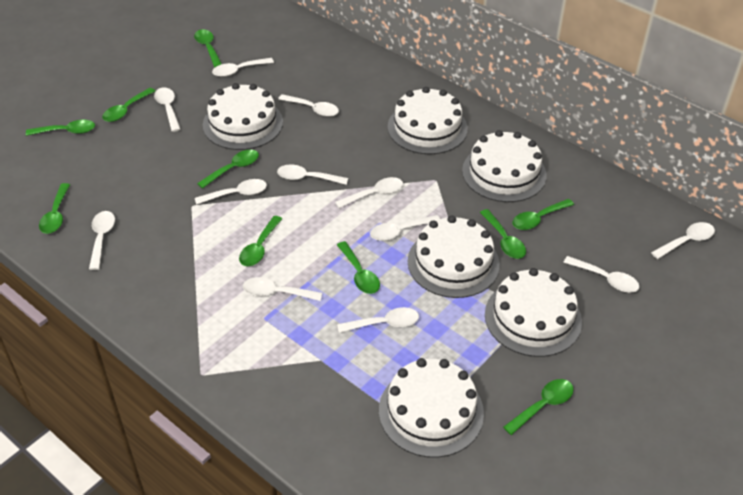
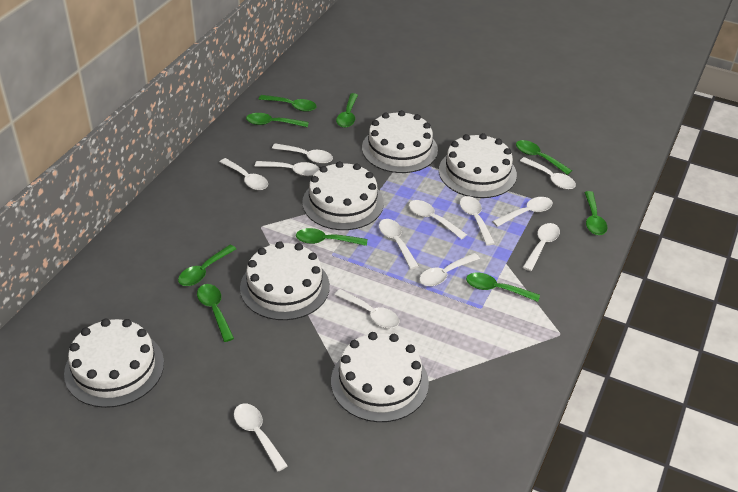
green spoon: 10 -> 9

